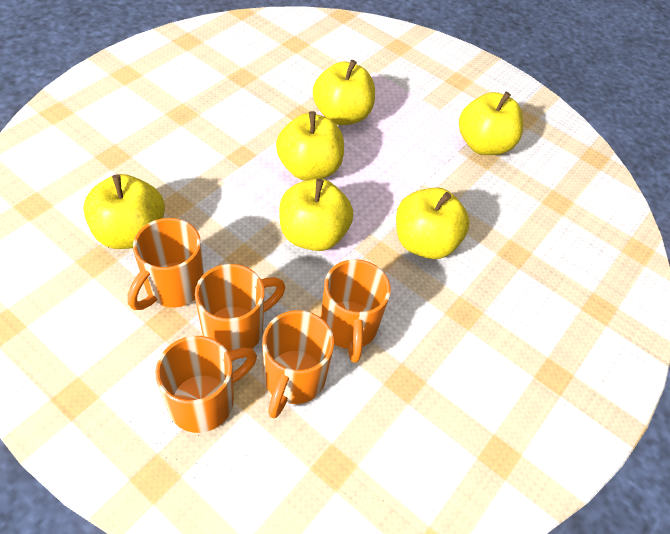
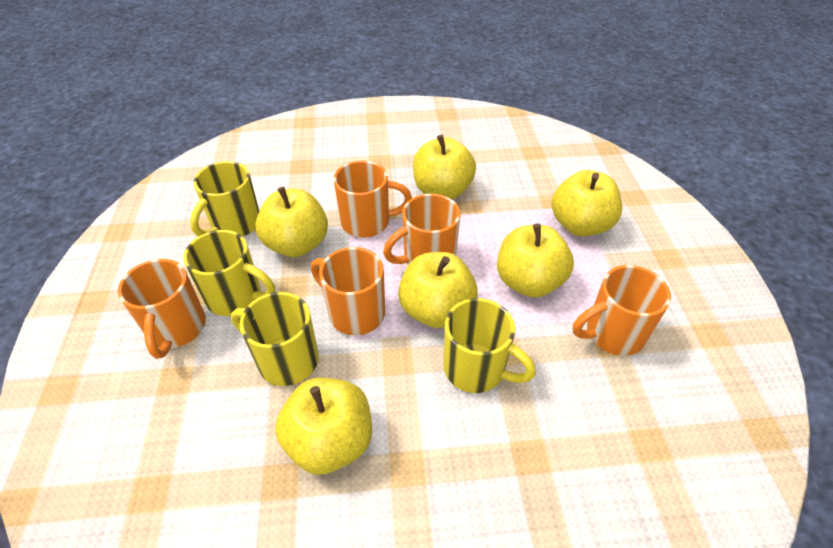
yellow mug: 0 -> 4

